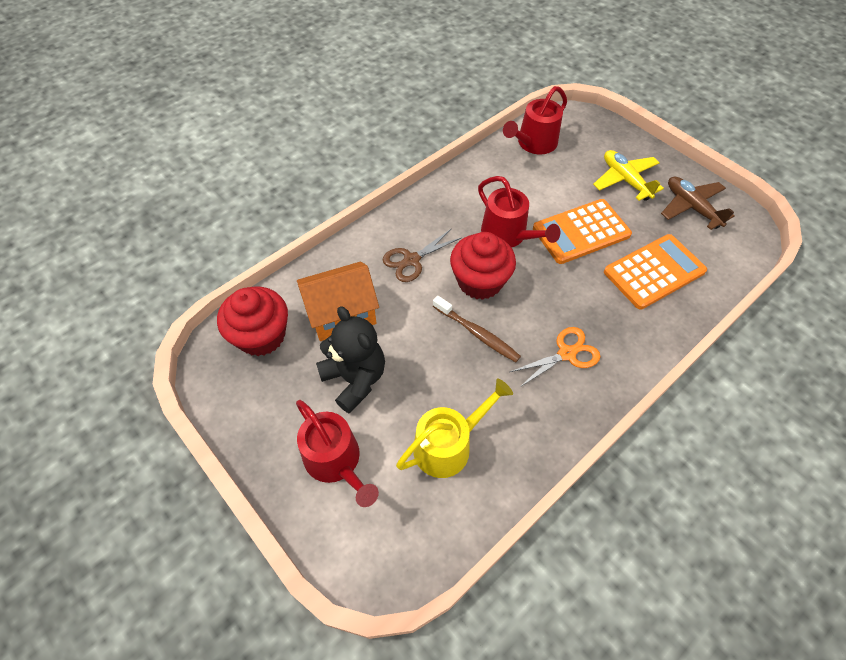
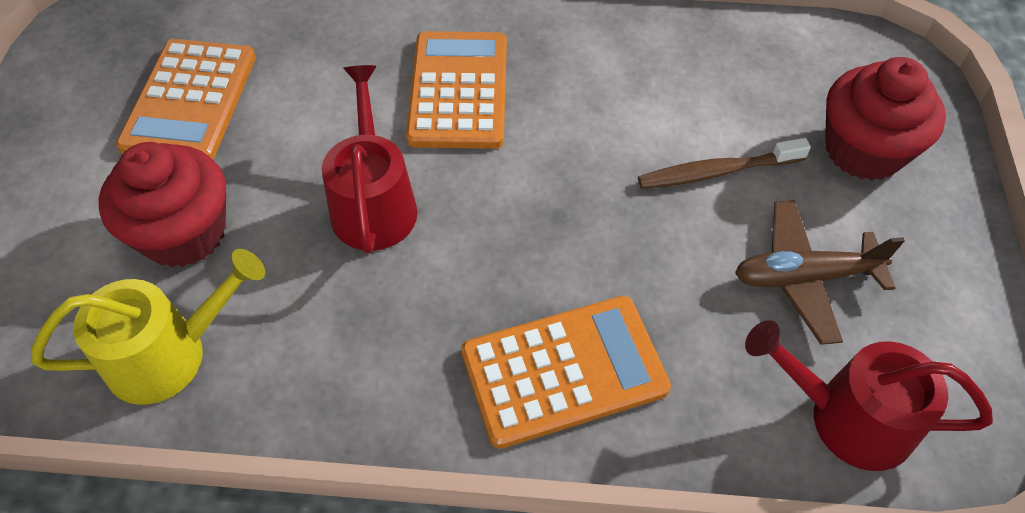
black teddy bear: 1 -> 0
brown scissors: 1 -> 0
orange calculator: 2 -> 3
orange house: 1 -> 0
orange scissors: 1 -> 0
red watering can: 3 -> 2
yellow plane: 1 -> 0

